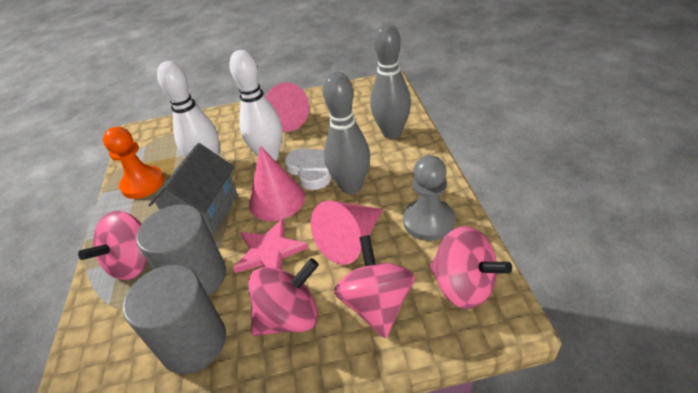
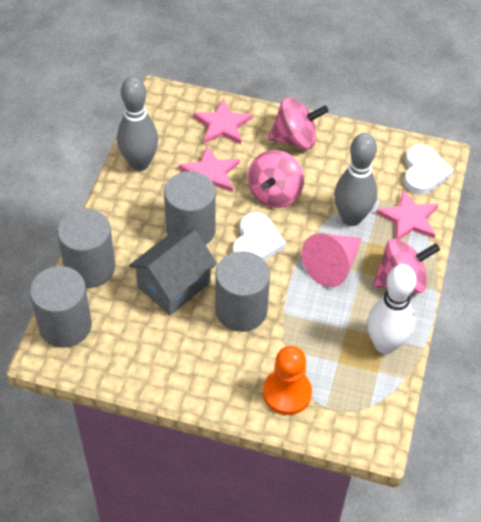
grey cylinder: 2 -> 4
grey pawn: 1 -> 0
pink cone: 3 -> 1
pink spinning top: 4 -> 3
pink star: 1 -> 3
white bowling pin: 2 -> 1
white heart: 1 -> 2

